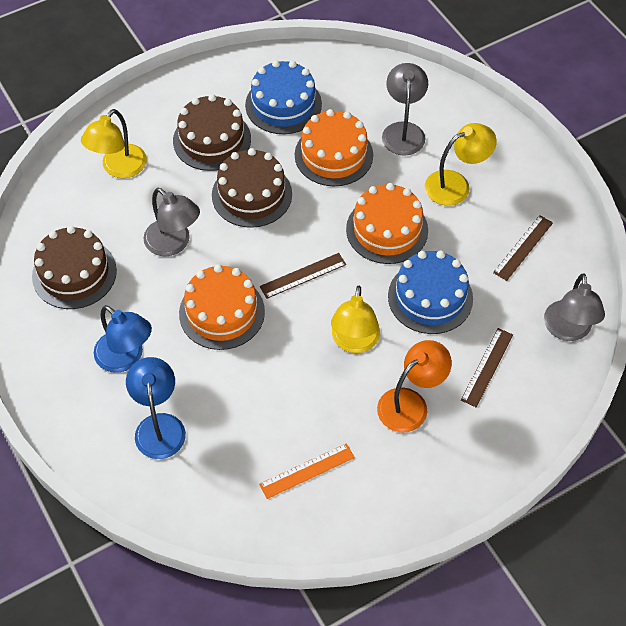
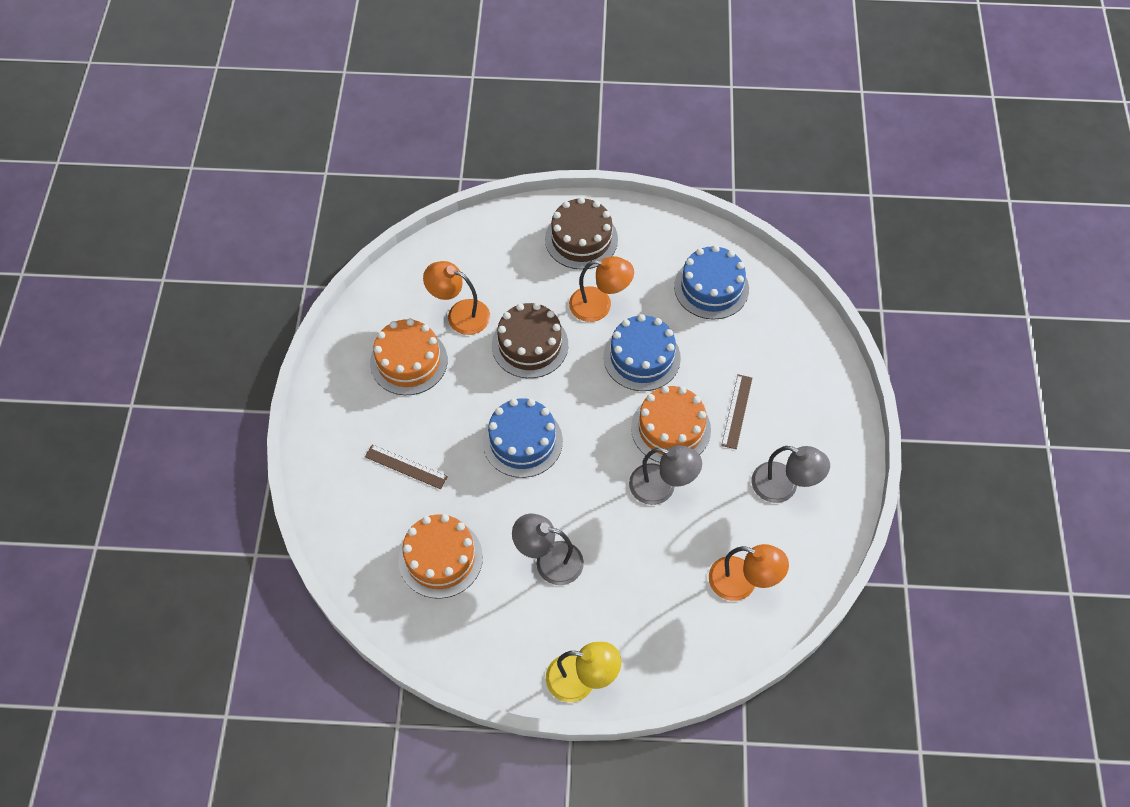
blue cake: 2 -> 3
blue lamp: 2 -> 0
brown cake: 3 -> 2
brown ruler: 3 -> 2
orange lamp: 1 -> 3
orange ruler: 1 -> 0
yellow lamp: 3 -> 1

